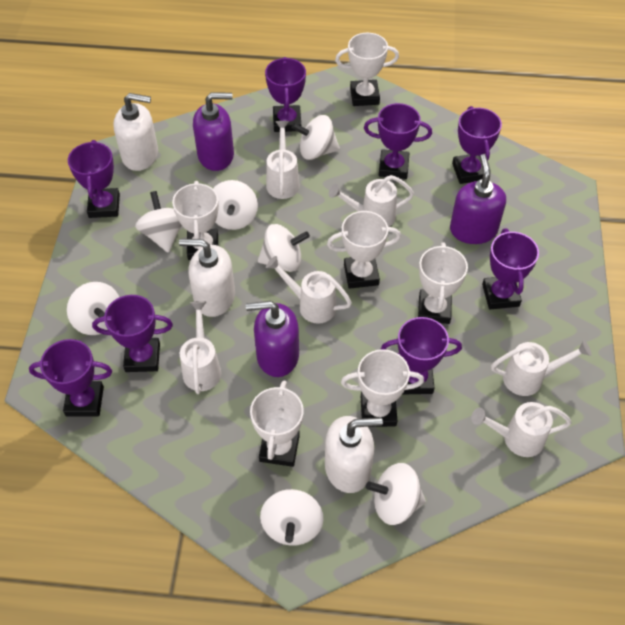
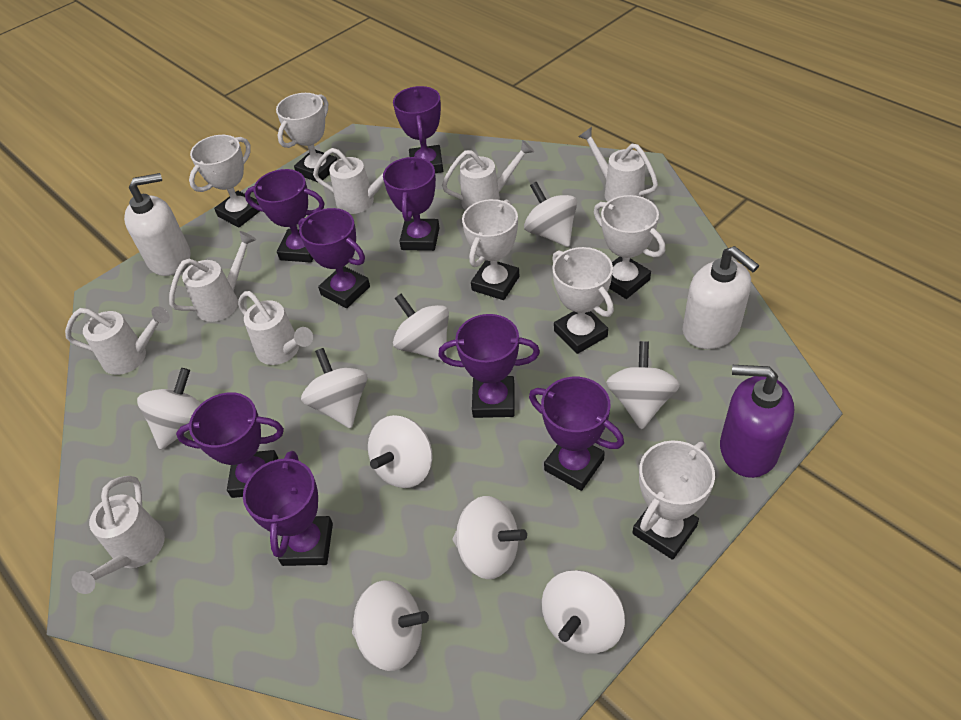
purple soap dispenser: 3 -> 1
white soap dispenser: 3 -> 2
white spinning top: 7 -> 9
white watering can: 6 -> 7

